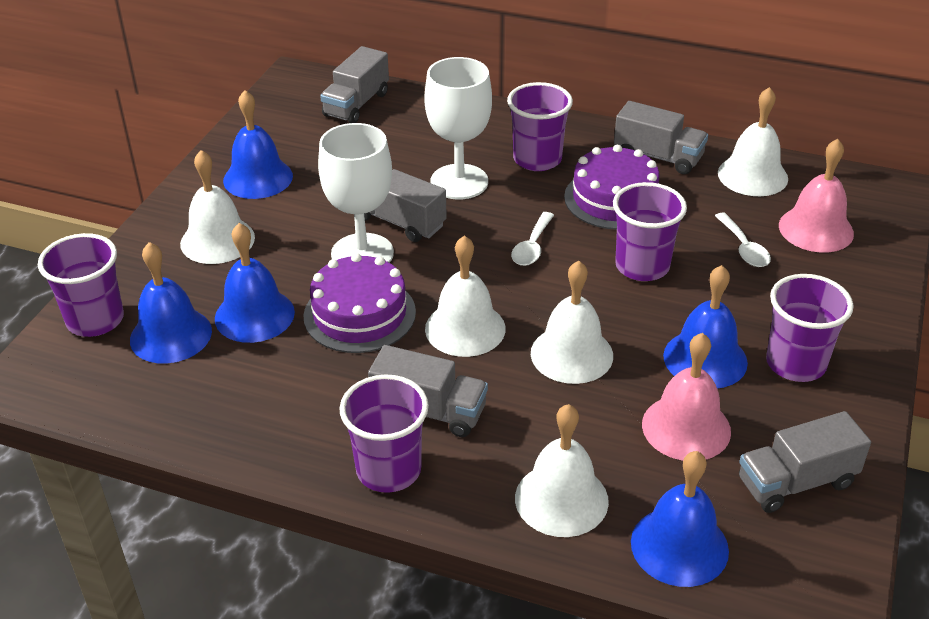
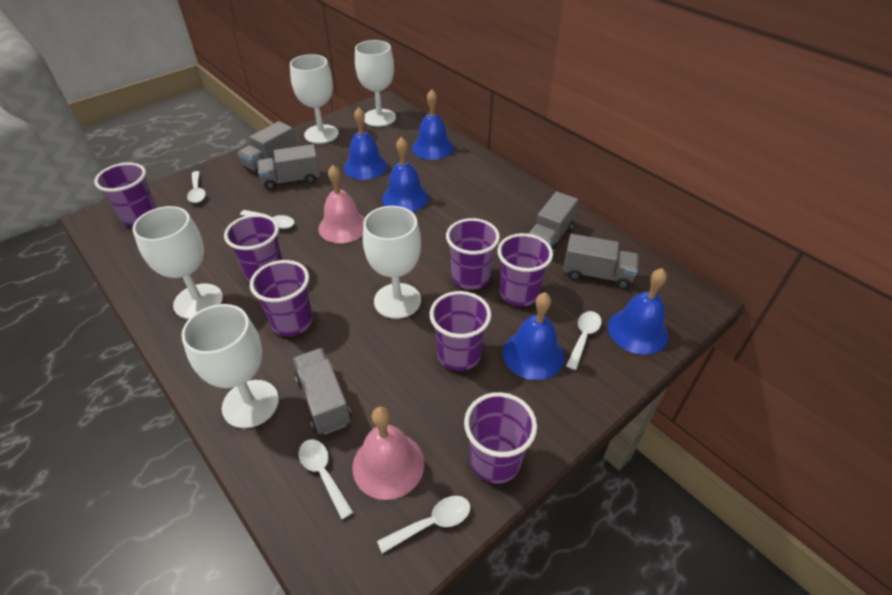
purple cake: 2 -> 0
purple cup: 5 -> 7
white bell: 5 -> 0
white goblet: 2 -> 5
white spoon: 2 -> 5

